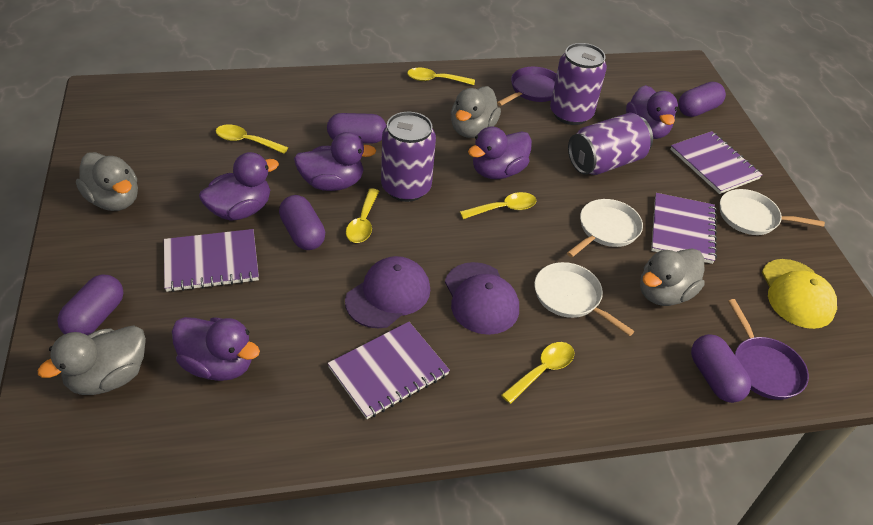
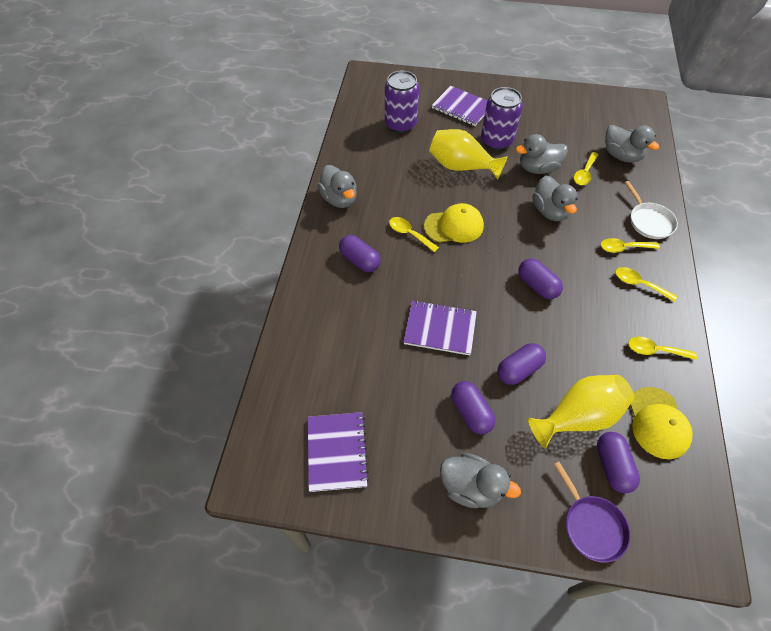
grey duck: 4 -> 5
purple can: 3 -> 2
purple cap: 2 -> 0
purple duck: 5 -> 0
purple notebook: 4 -> 3
purple pan: 2 -> 1
white pan: 3 -> 1
yellow cap: 1 -> 2
yellow vase: 0 -> 2

